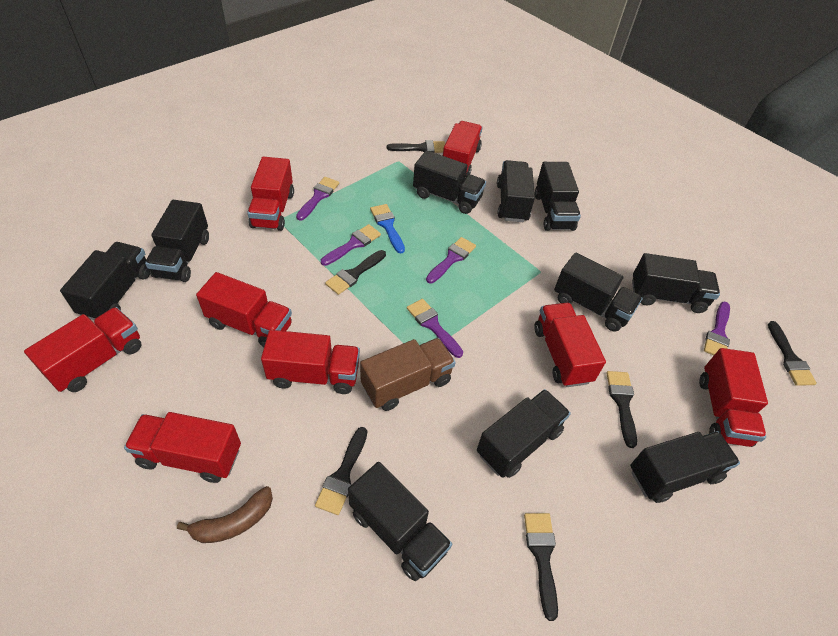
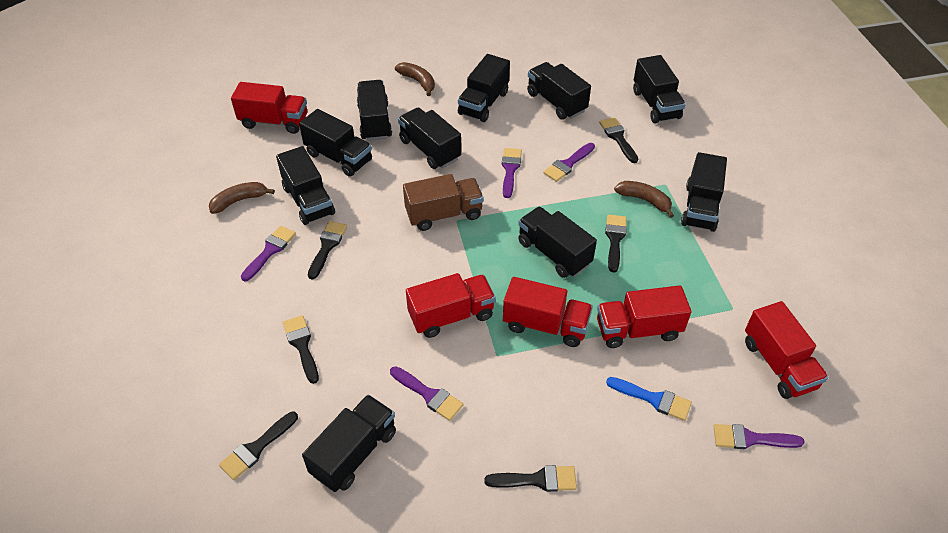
brown banana: 1 -> 3
red truck: 8 -> 5

